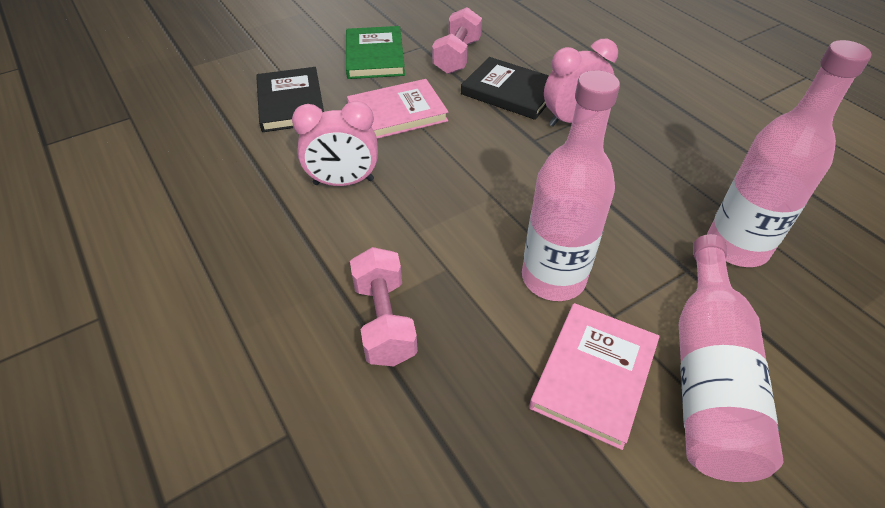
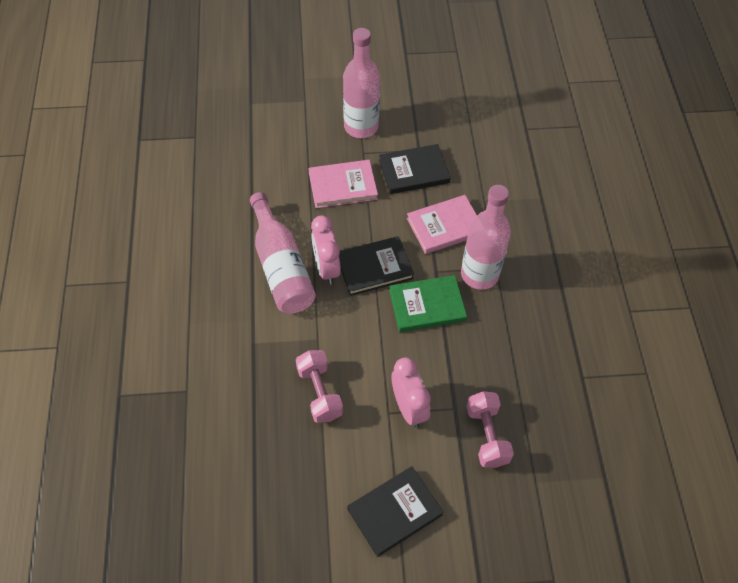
black book: 2 -> 3

